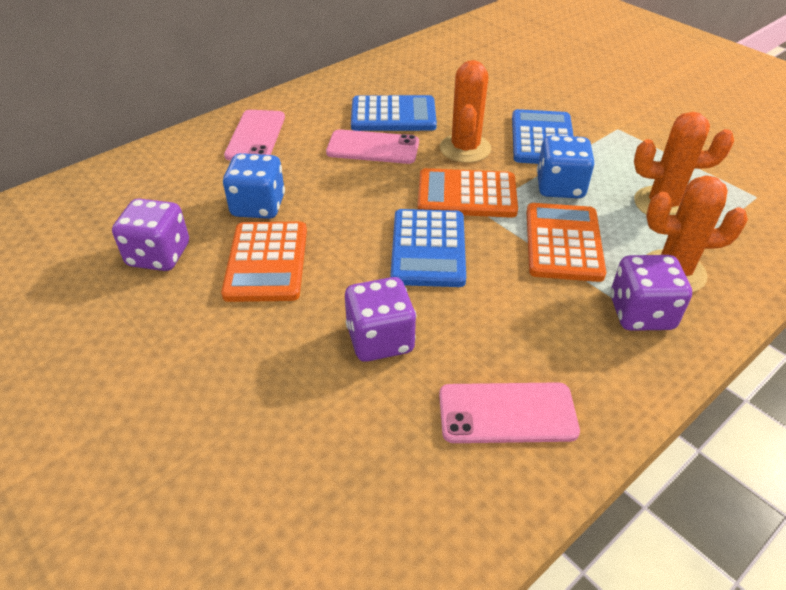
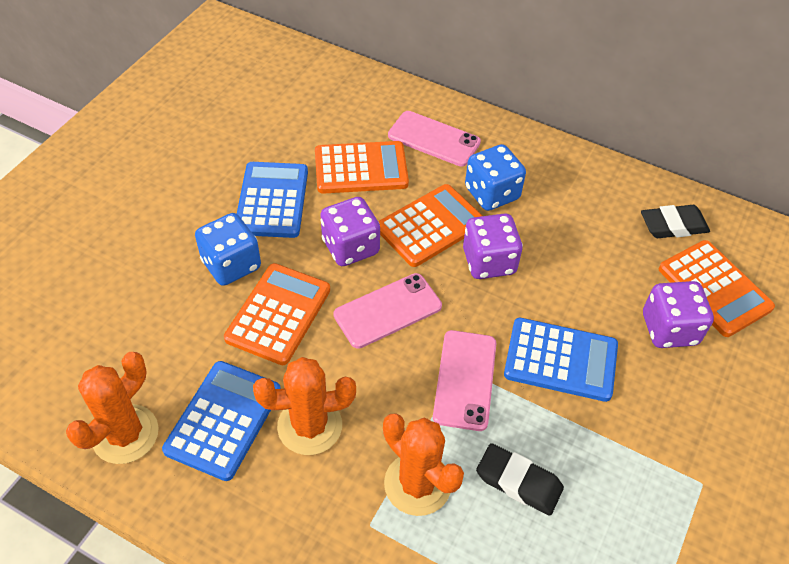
black eraser: 0 -> 2
orange calculator: 3 -> 4

